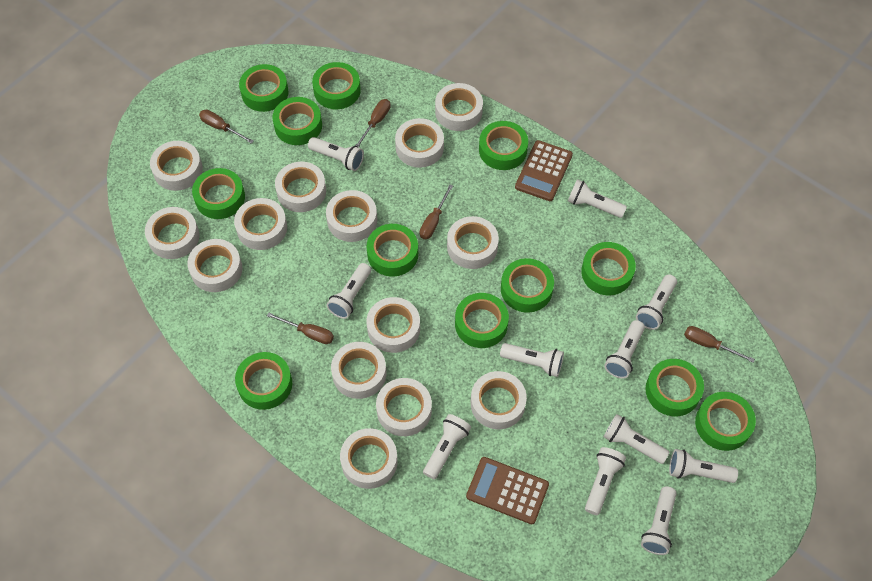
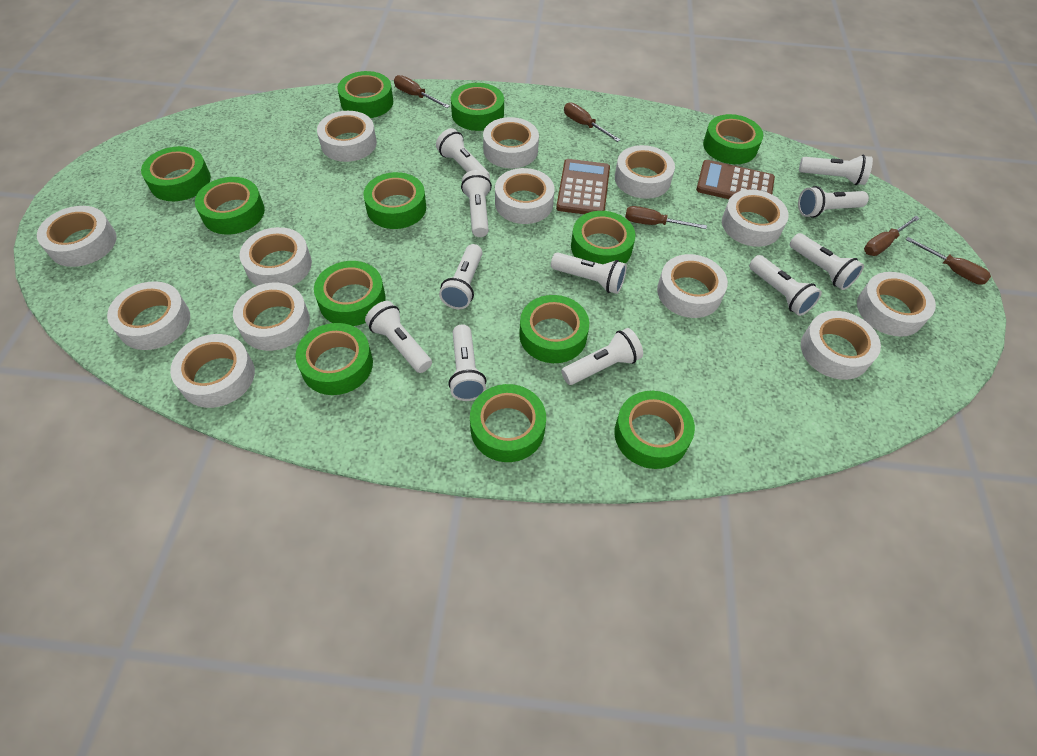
white tape: 14 -> 13

